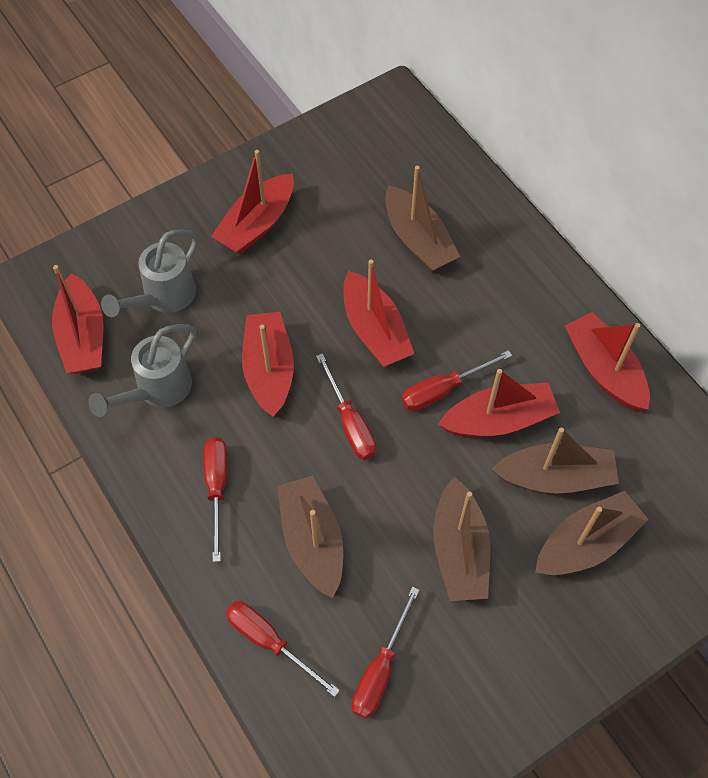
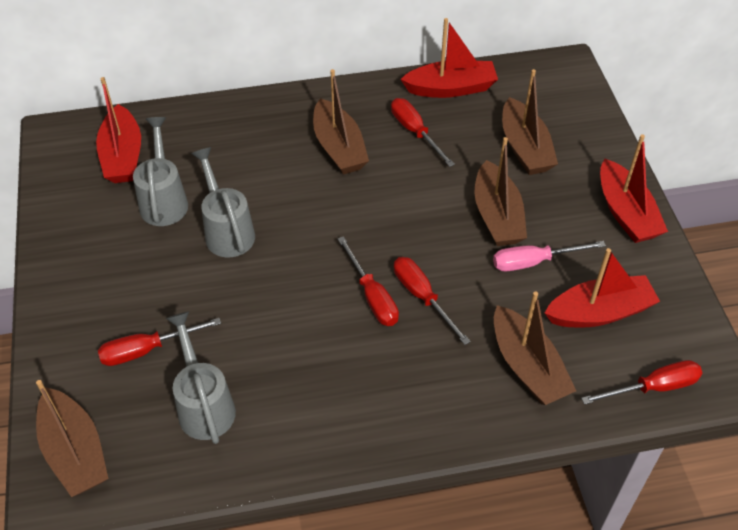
grey watering can: 2 -> 3
pink screwdriver: 0 -> 1
red boat: 6 -> 4

